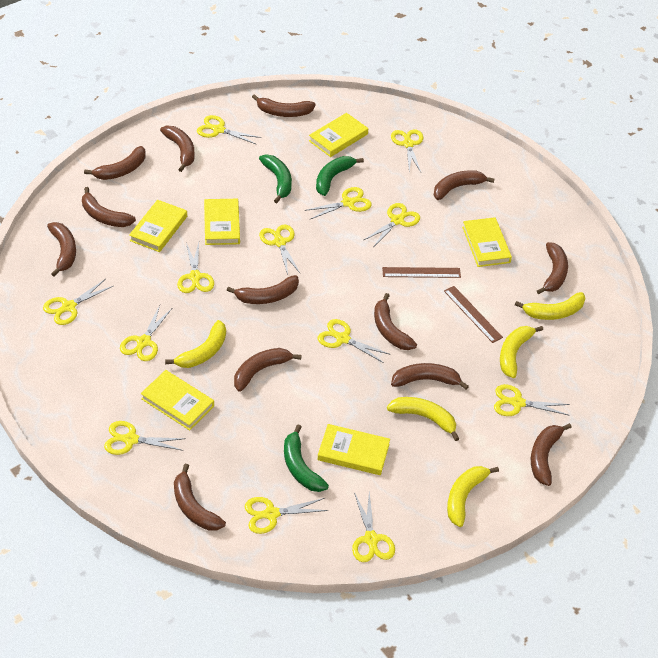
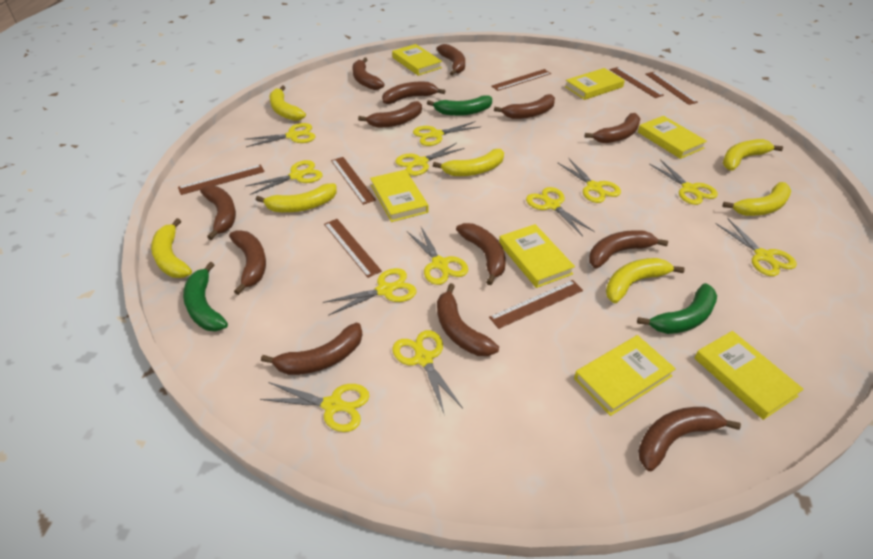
brown ruler: 2 -> 7
yellow banana: 5 -> 7
yellow book: 6 -> 7
yellow scissors: 13 -> 12

